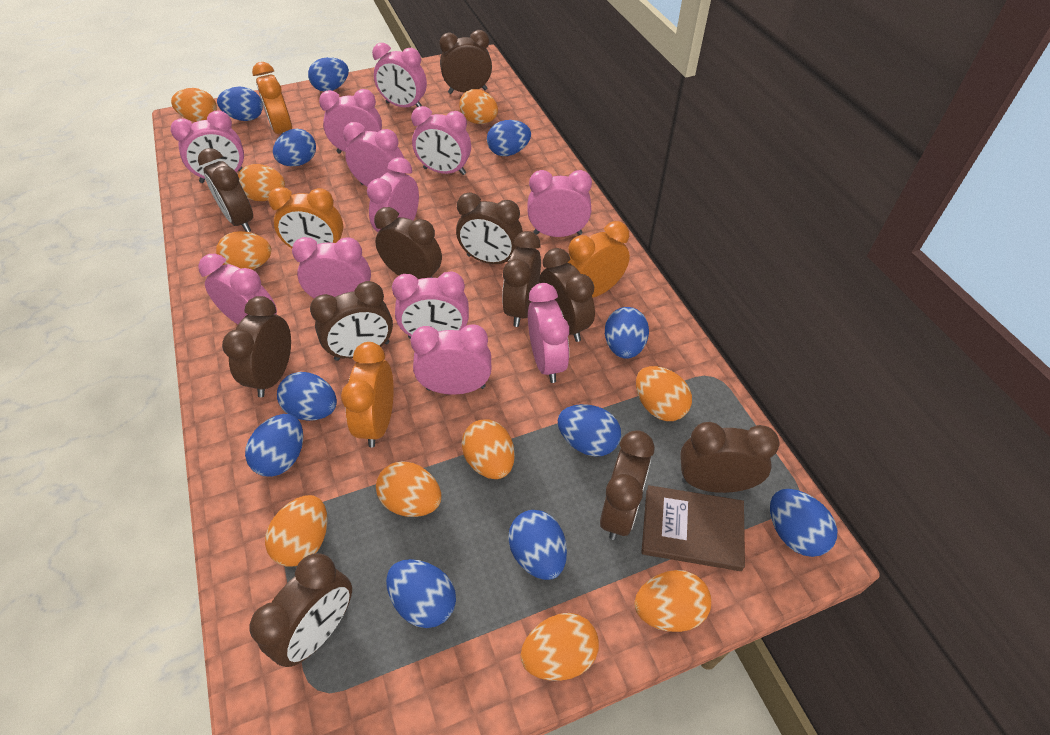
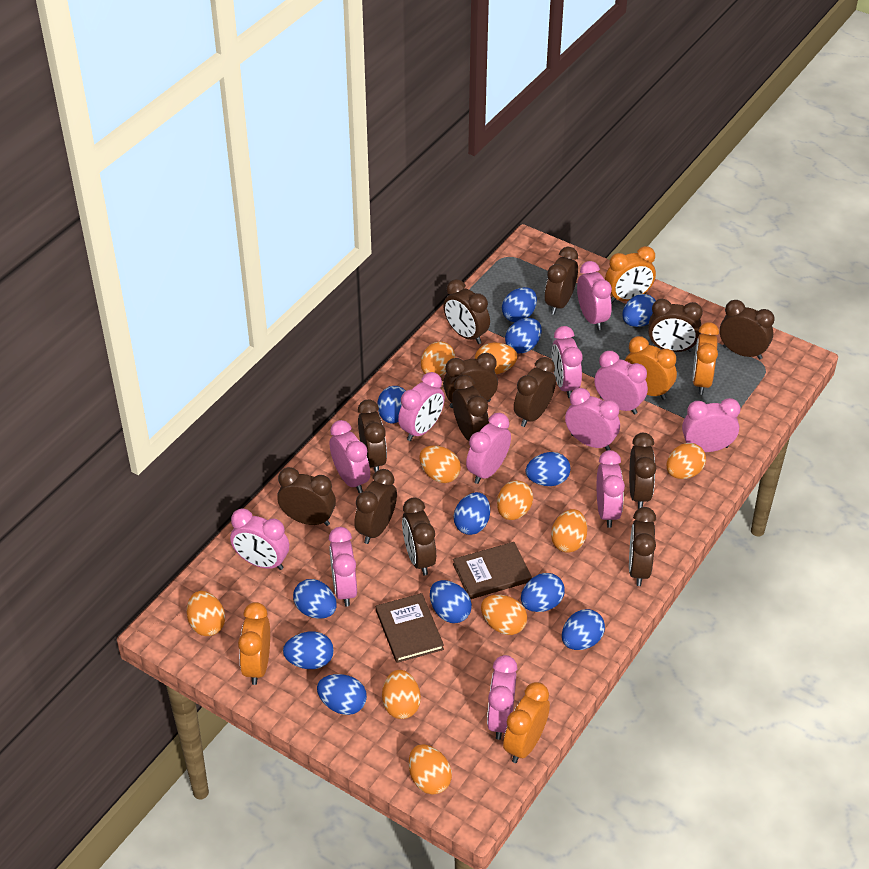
blue egg: 11 -> 12
brown book: 1 -> 2
brown clock: 11 -> 13
orange clock: 4 -> 5

